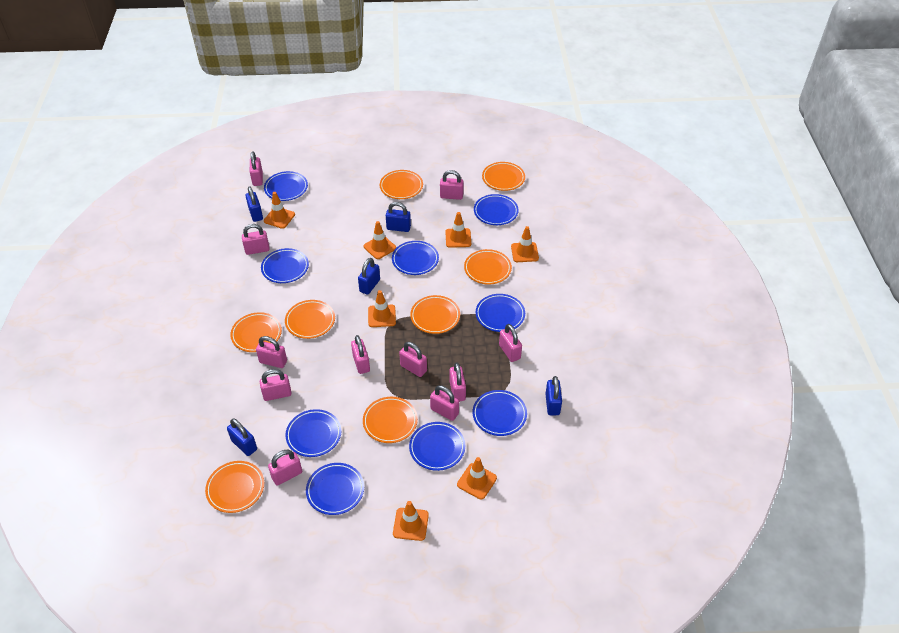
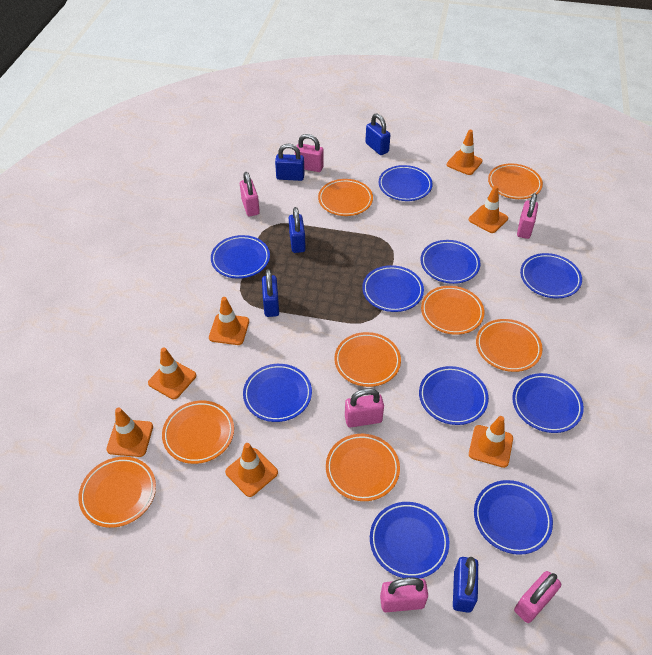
blue plate: 9 -> 10
pink padlock: 11 -> 6

